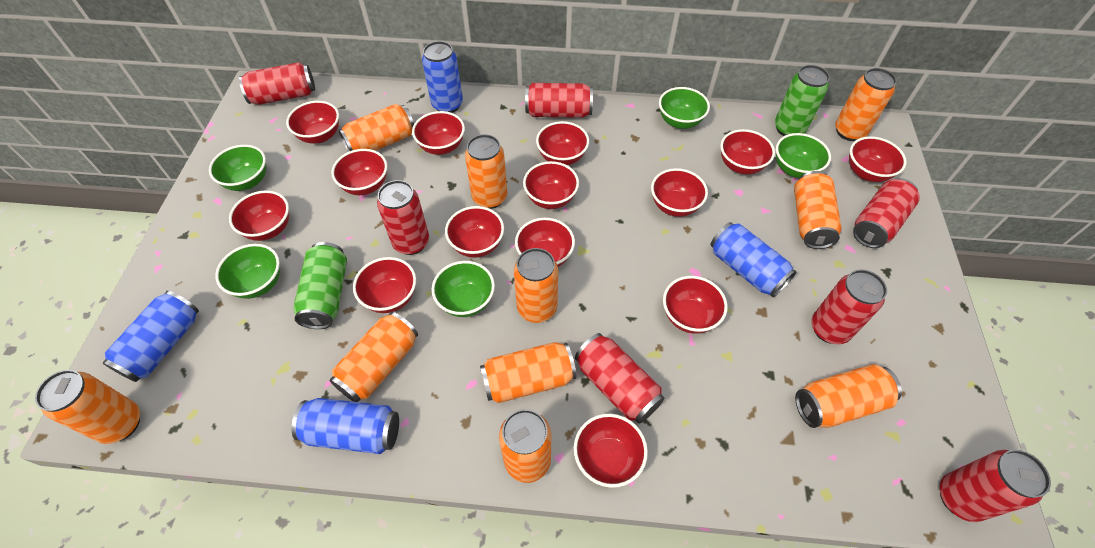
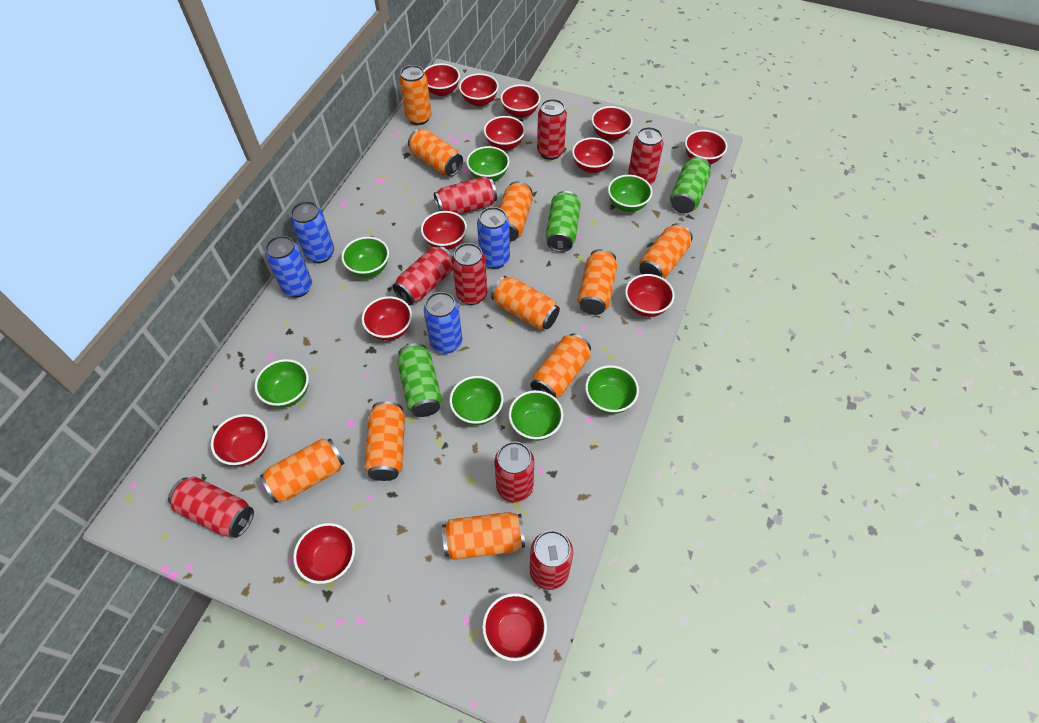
green bowl: 5 -> 7
green can: 2 -> 3
red bowl: 14 -> 13
red can: 7 -> 8

